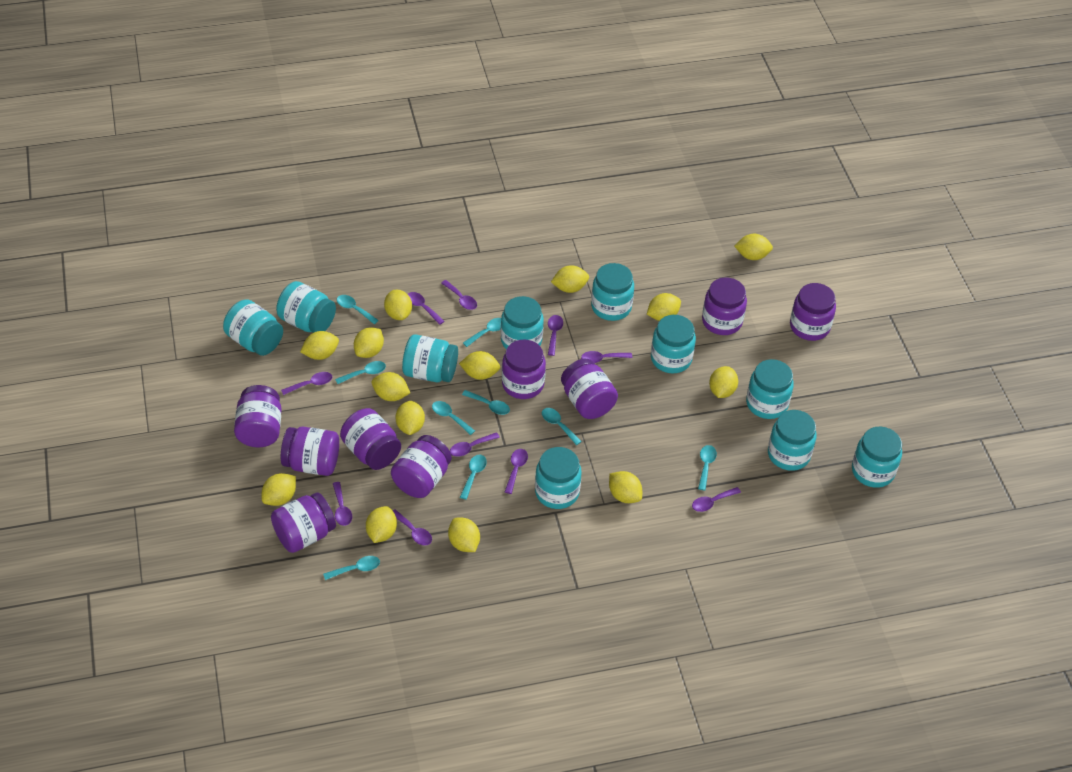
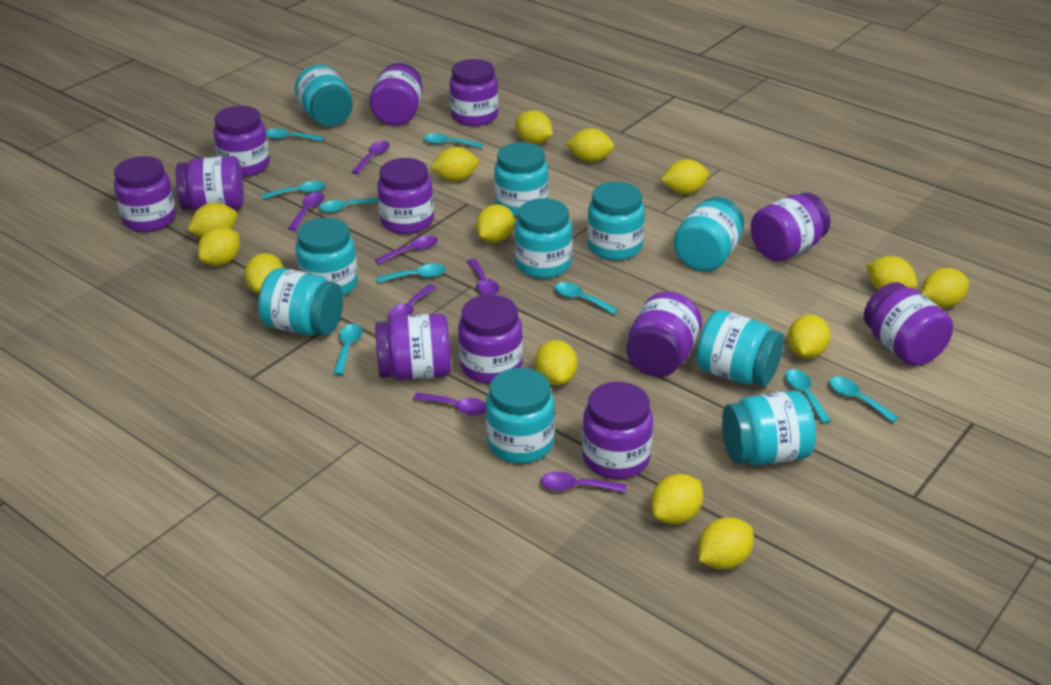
purple jar: 9 -> 12
purple spoon: 10 -> 7

